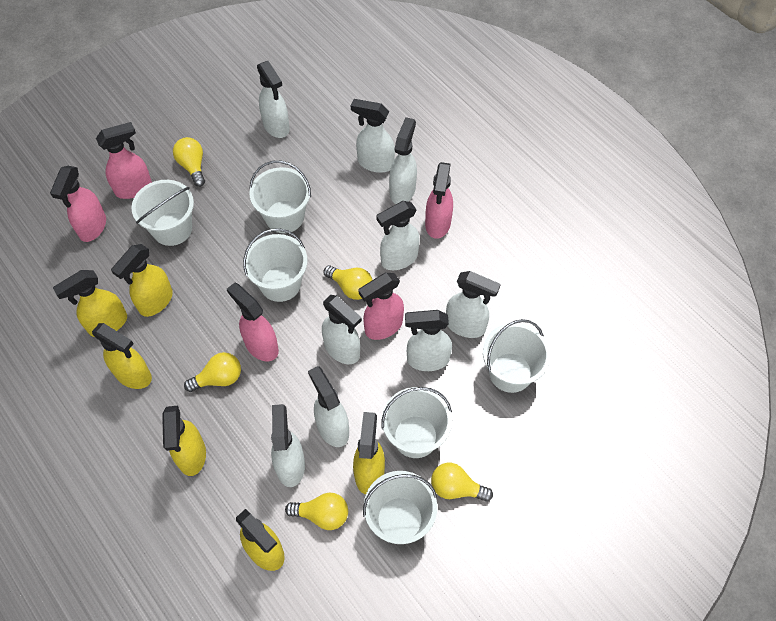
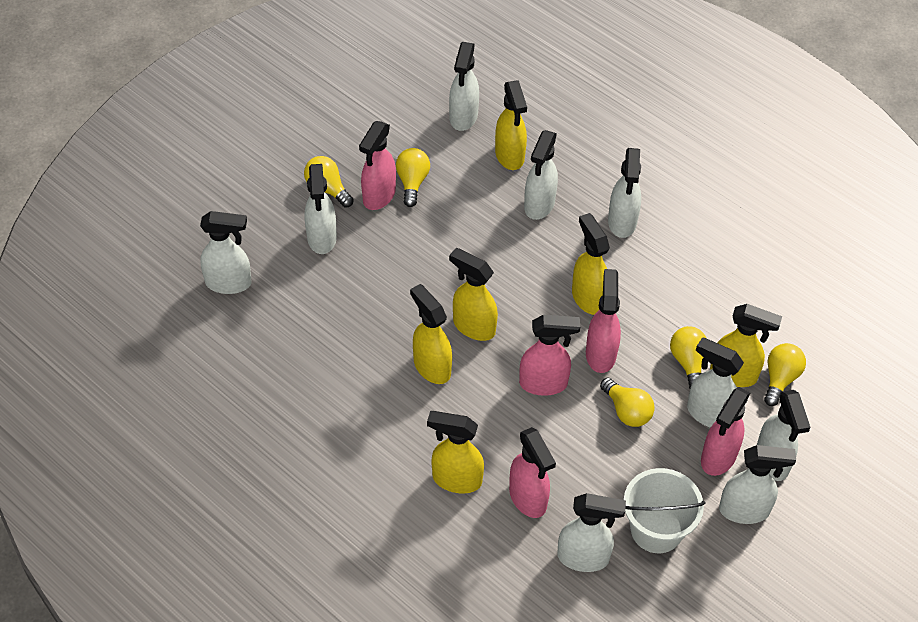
white bucket: 6 -> 1

